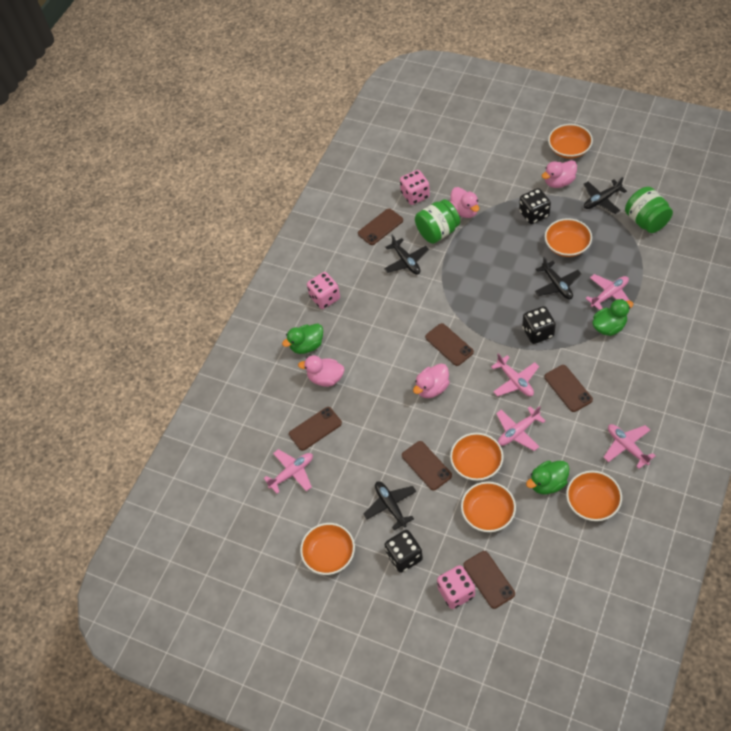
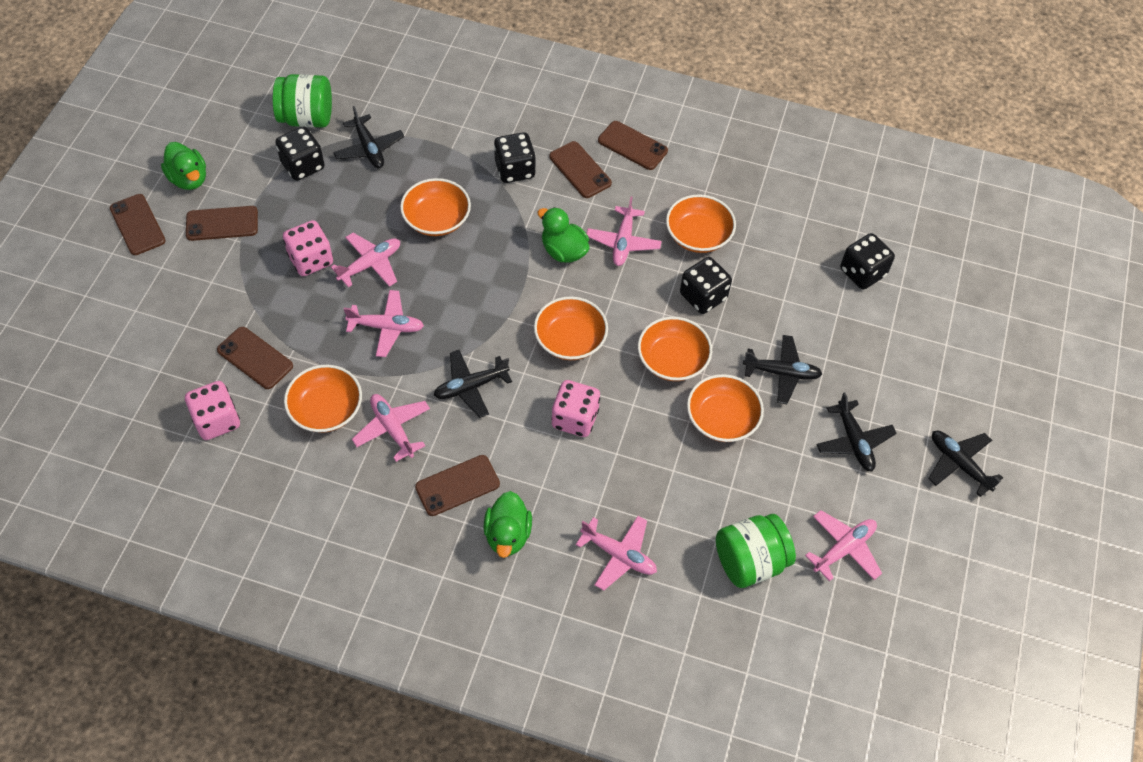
black dice: 3 -> 4
black plane: 4 -> 5
pink duck: 4 -> 0
pink plane: 5 -> 6

